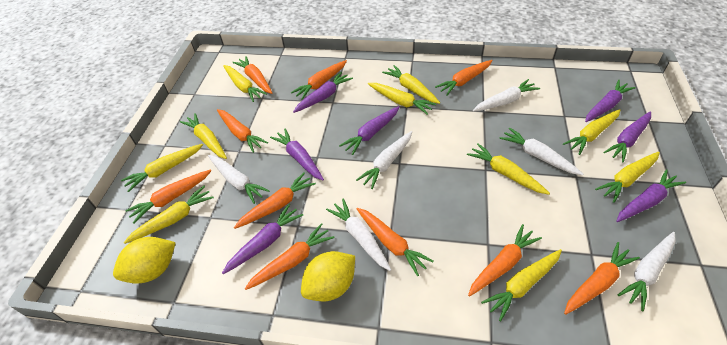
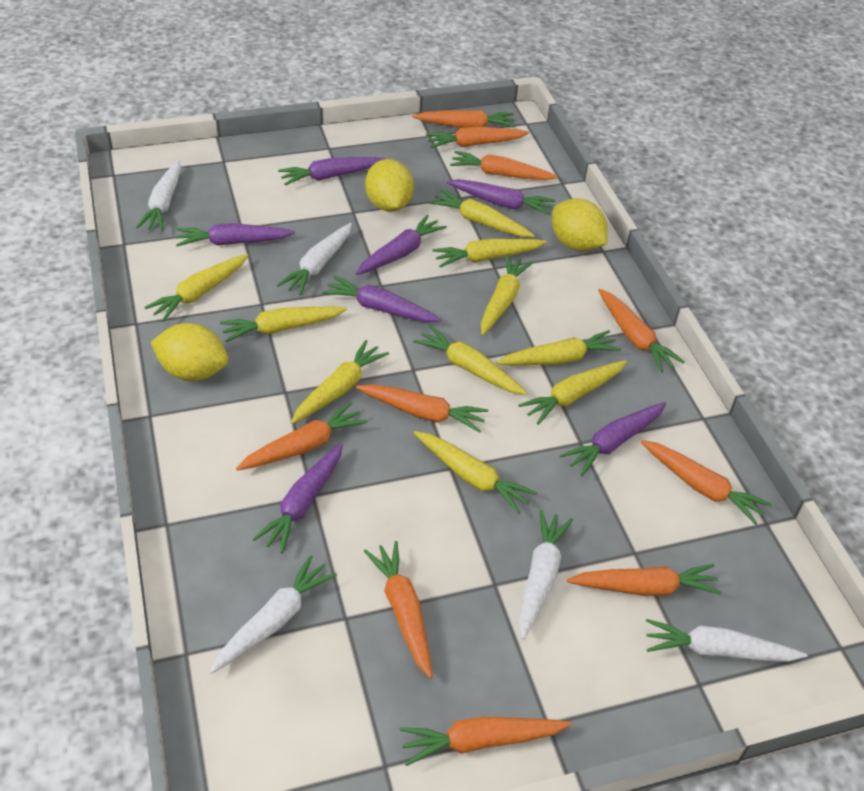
white carrot: 6 -> 5
yellow lemon: 2 -> 3

